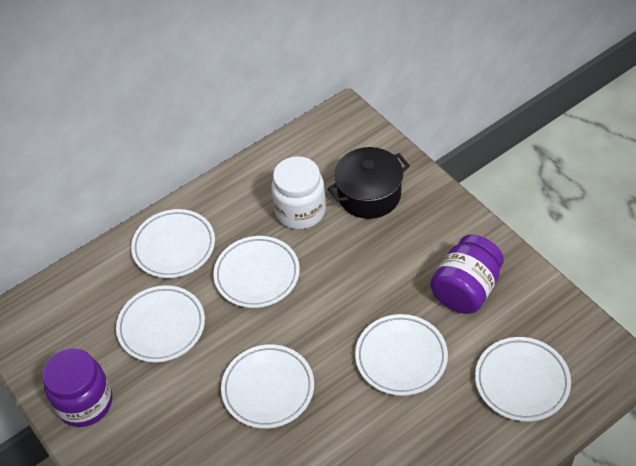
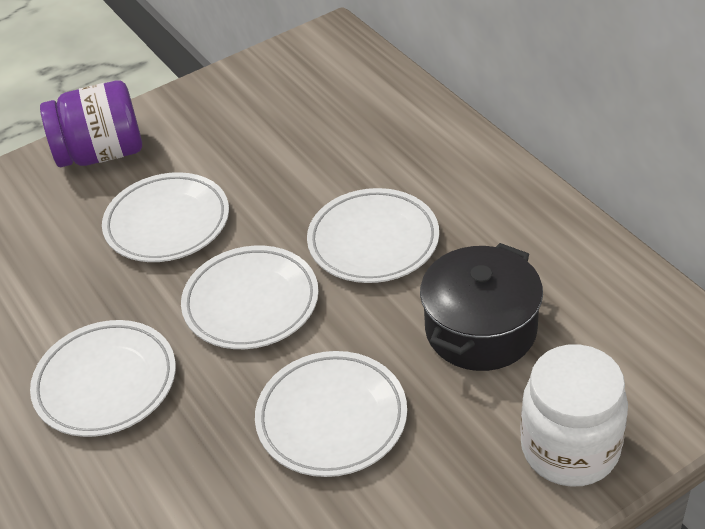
purple jar: 2 -> 1
white plate: 6 -> 5

